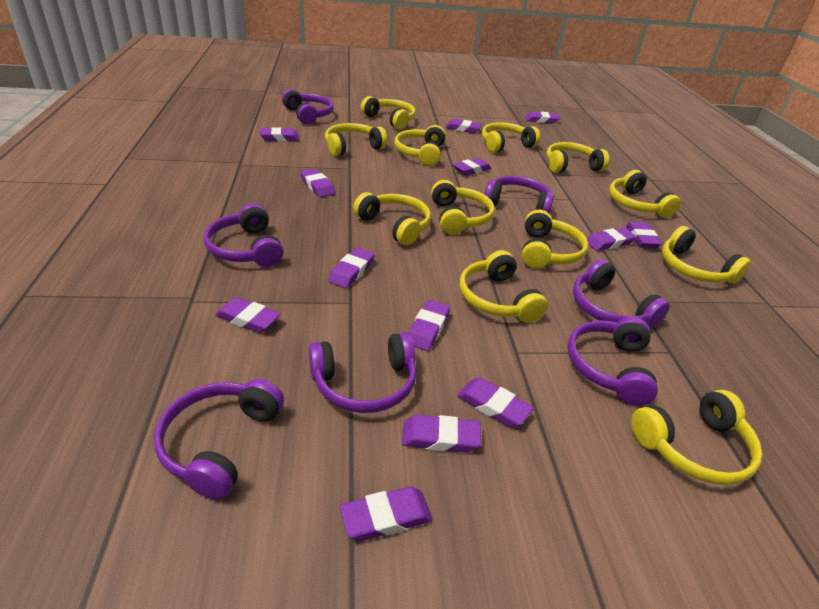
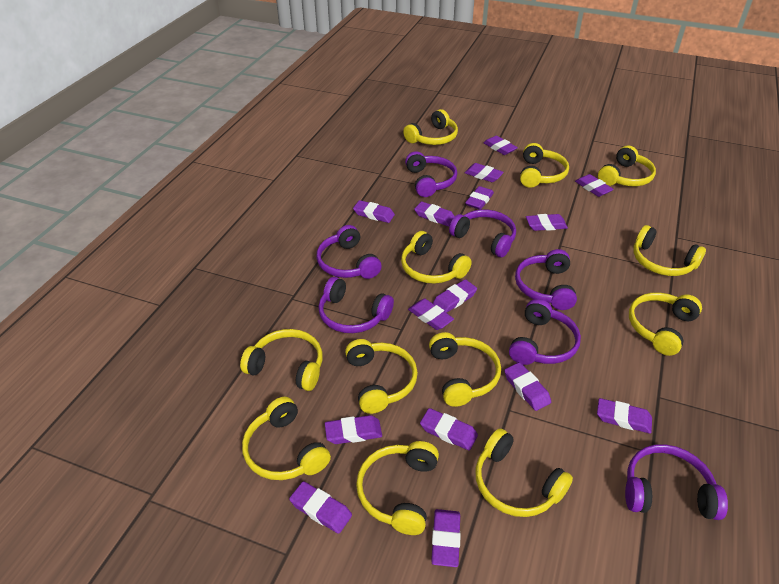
purple eraser: 13 -> 15

